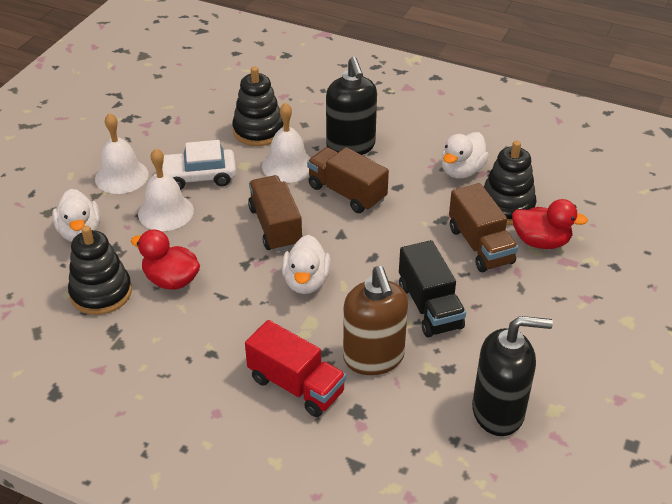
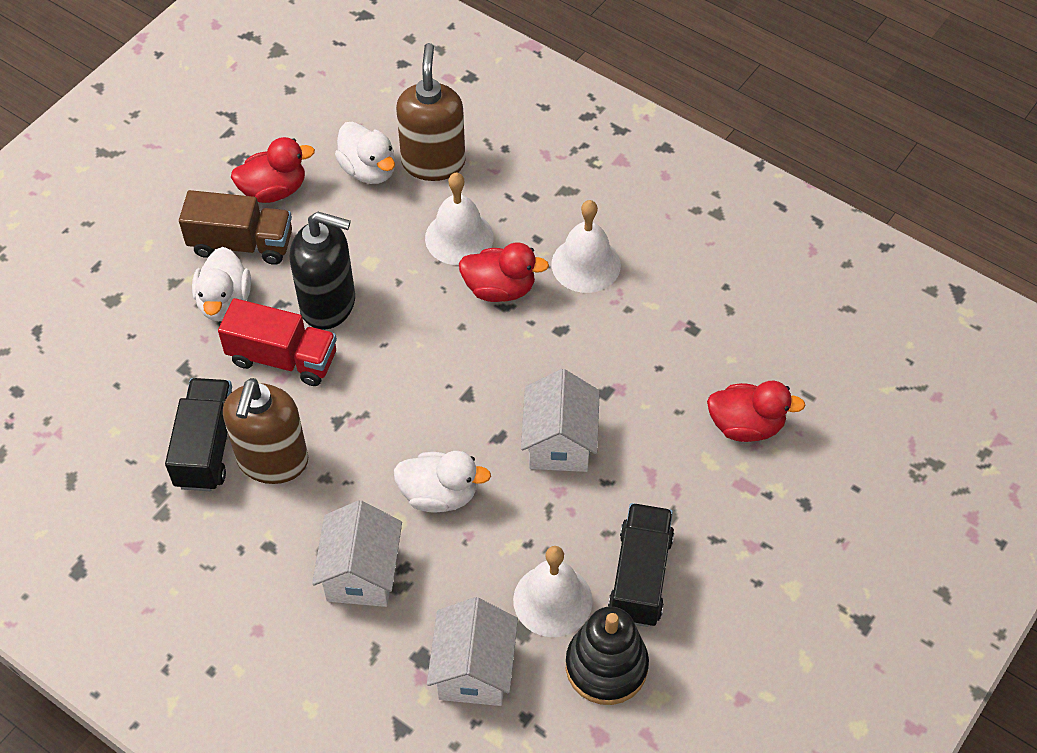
black soap dispenser: 2 -> 1
black stacking toy: 3 -> 1
black truck: 1 -> 2
brown soap dispenser: 1 -> 2
brown truck: 3 -> 1
red duck: 2 -> 3
white car: 1 -> 0
white house: 0 -> 3

